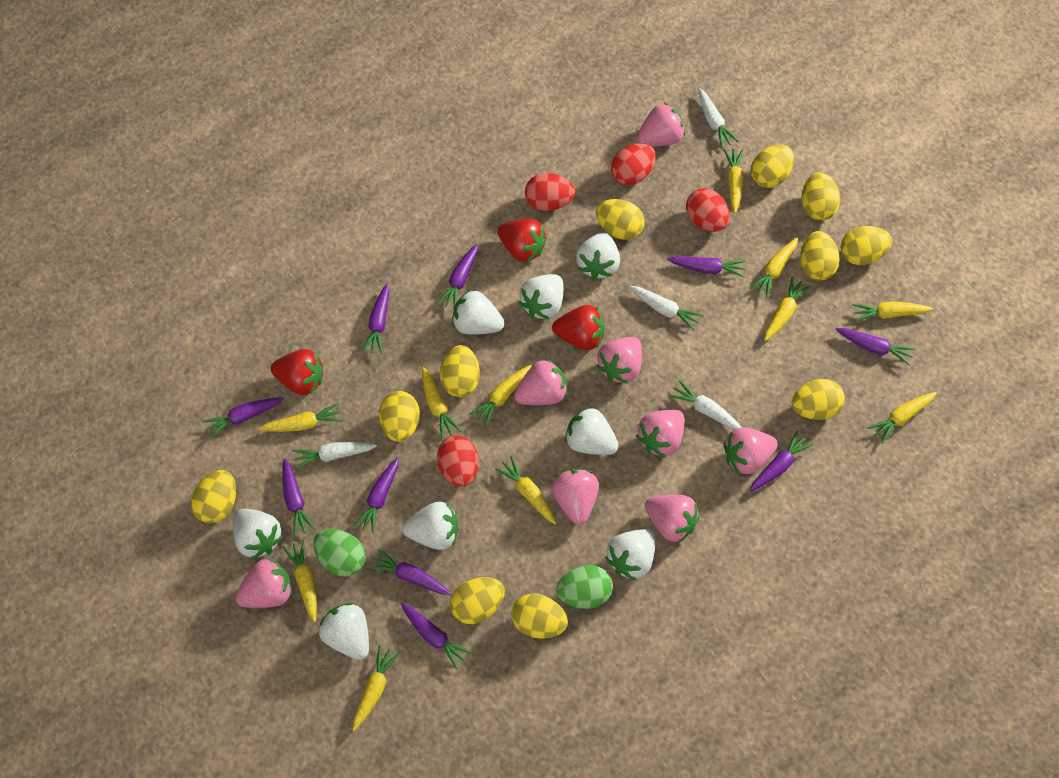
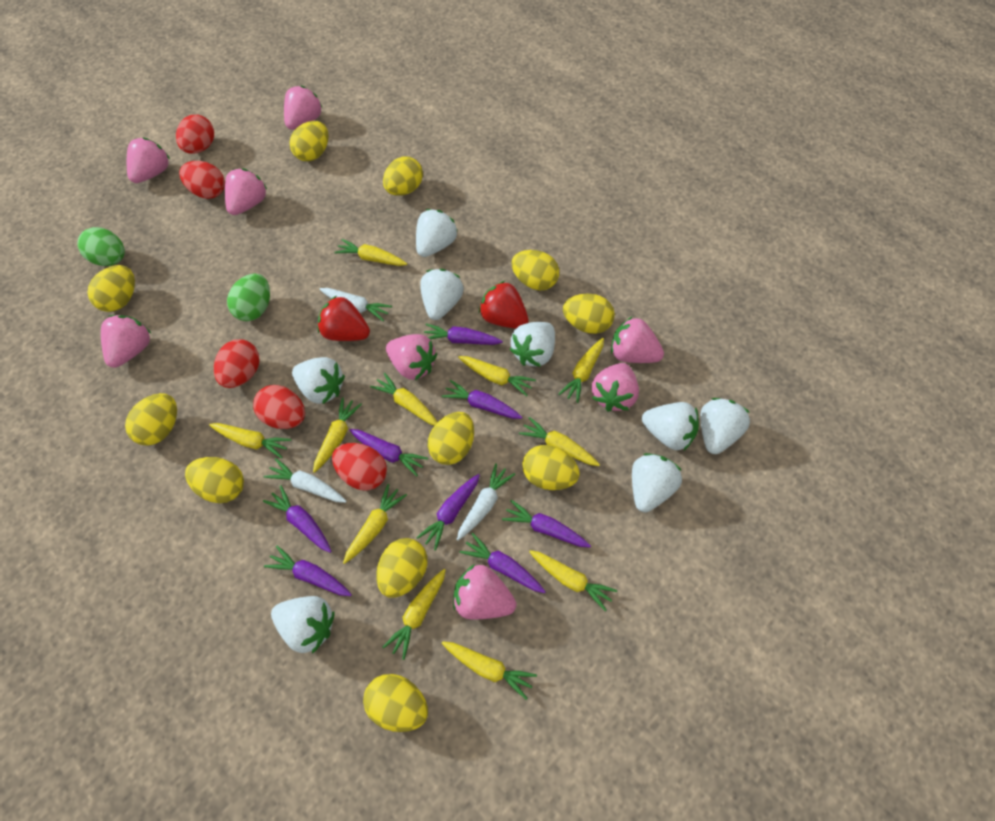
purple carrot: 10 -> 8
red egg: 4 -> 5
red strawberry: 3 -> 2
white carrot: 4 -> 3

